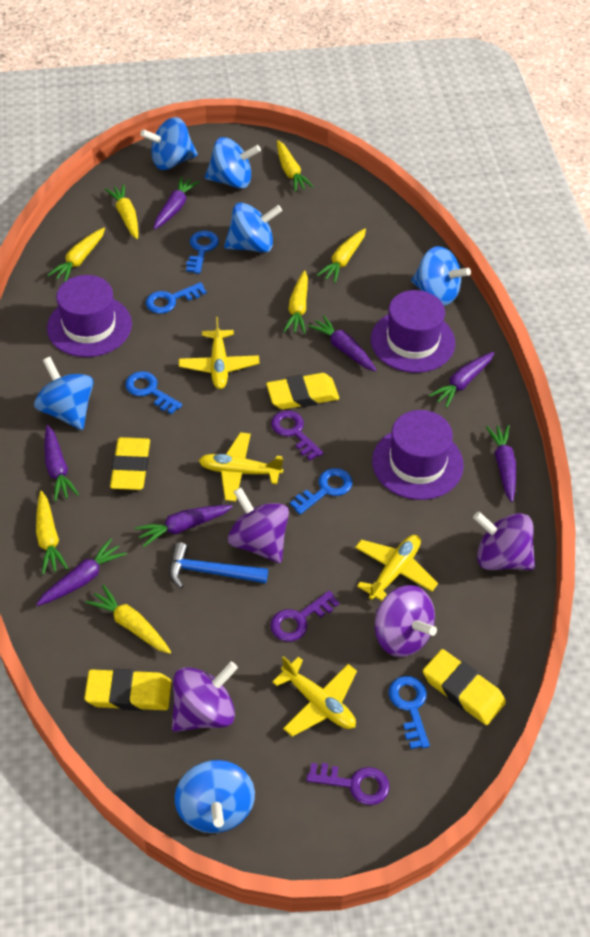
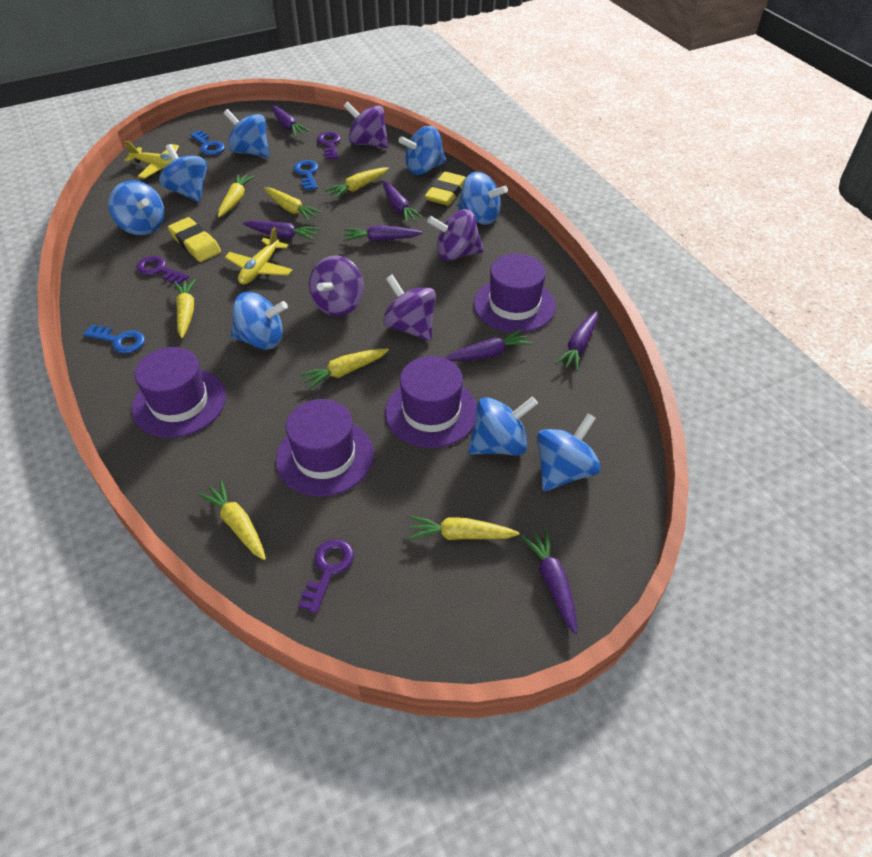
blue hammer: 1 -> 0
blue key: 5 -> 3
blue spinning top: 6 -> 8
purple hat: 3 -> 4
yellow eraser: 4 -> 2
yellow plane: 4 -> 2

